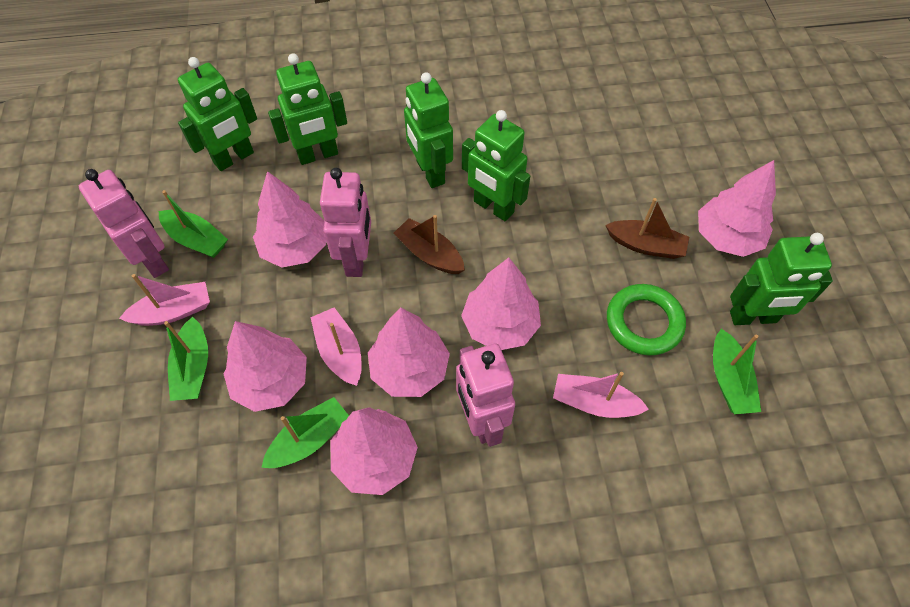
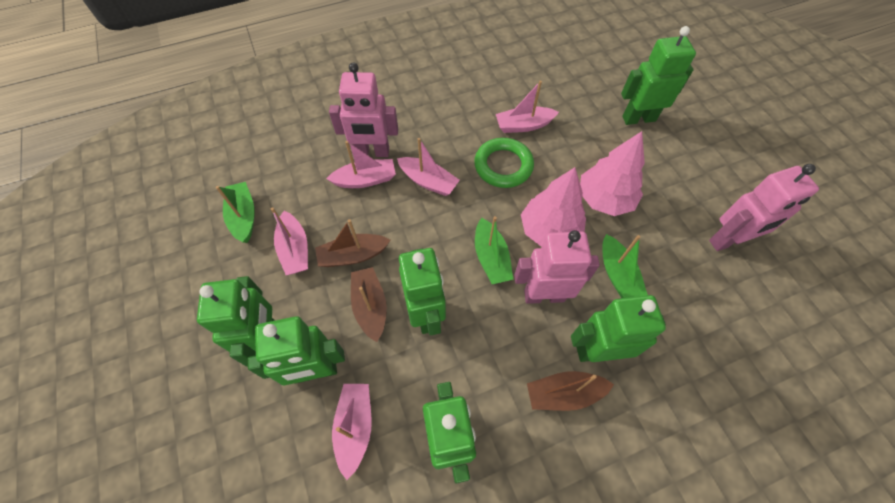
brown boat: 2 -> 3
green boat: 4 -> 3
green robot: 5 -> 6
pink boat: 3 -> 5
pink tree: 6 -> 2

